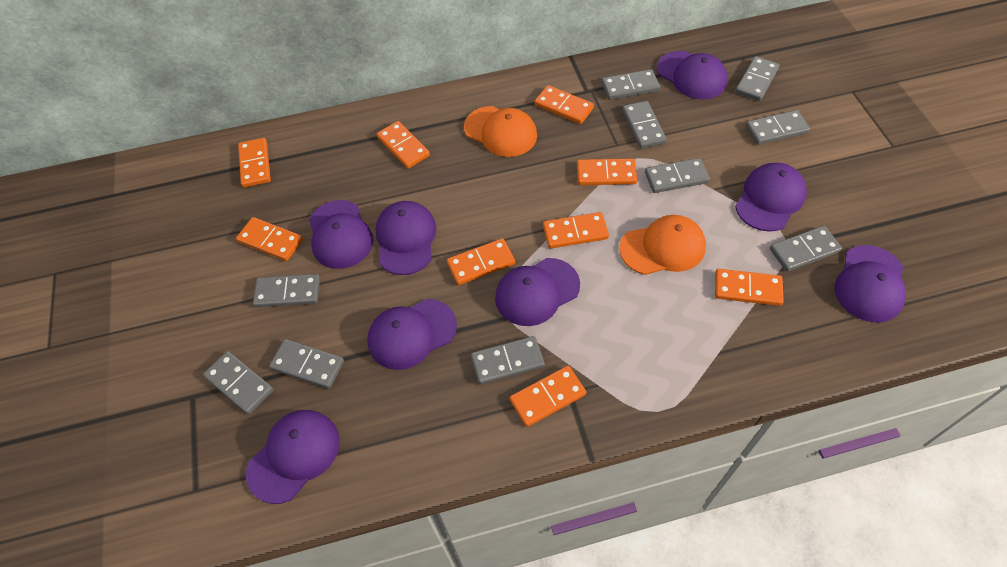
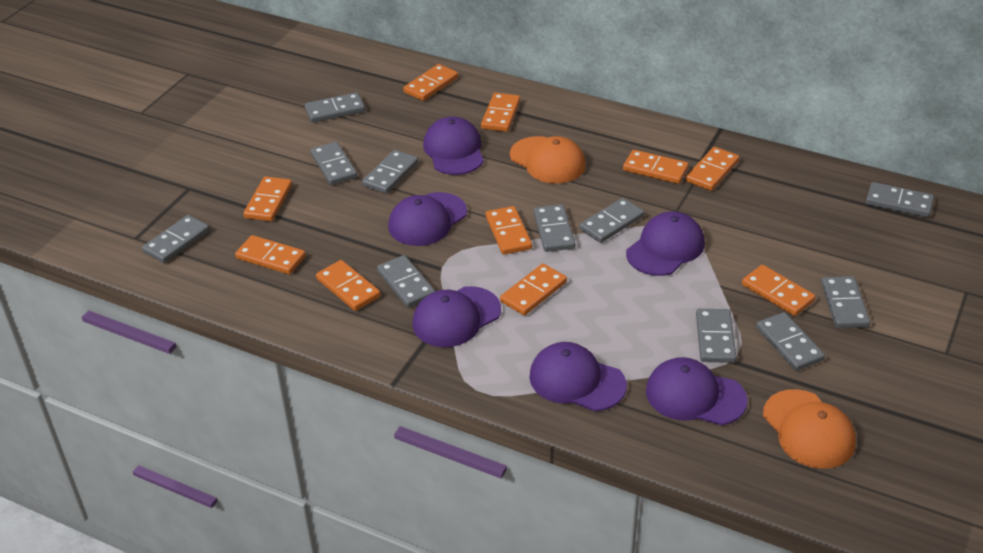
grey domino: 10 -> 11
orange domino: 9 -> 10
purple cap: 8 -> 6

